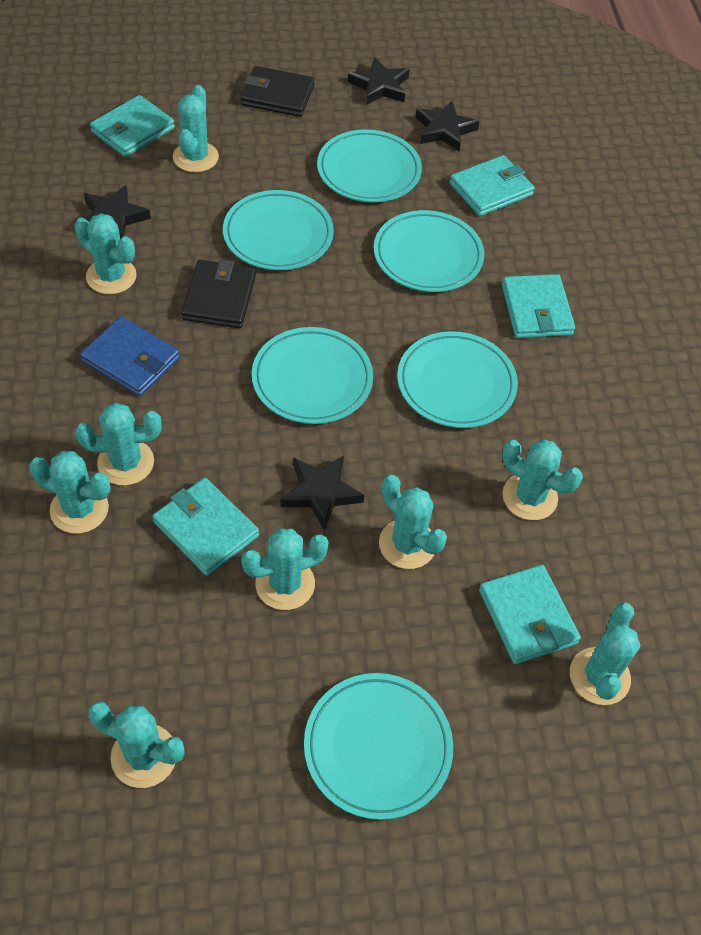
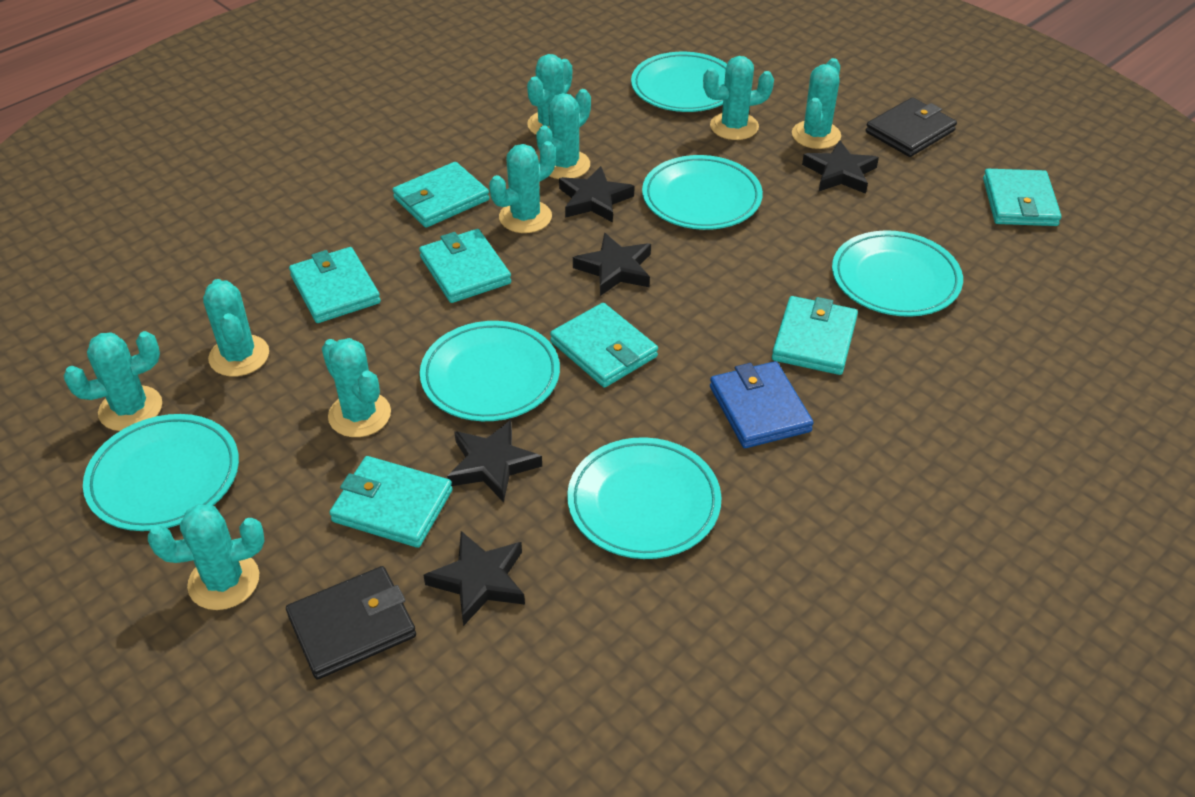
black star: 4 -> 5
turquoise wallet: 5 -> 7

